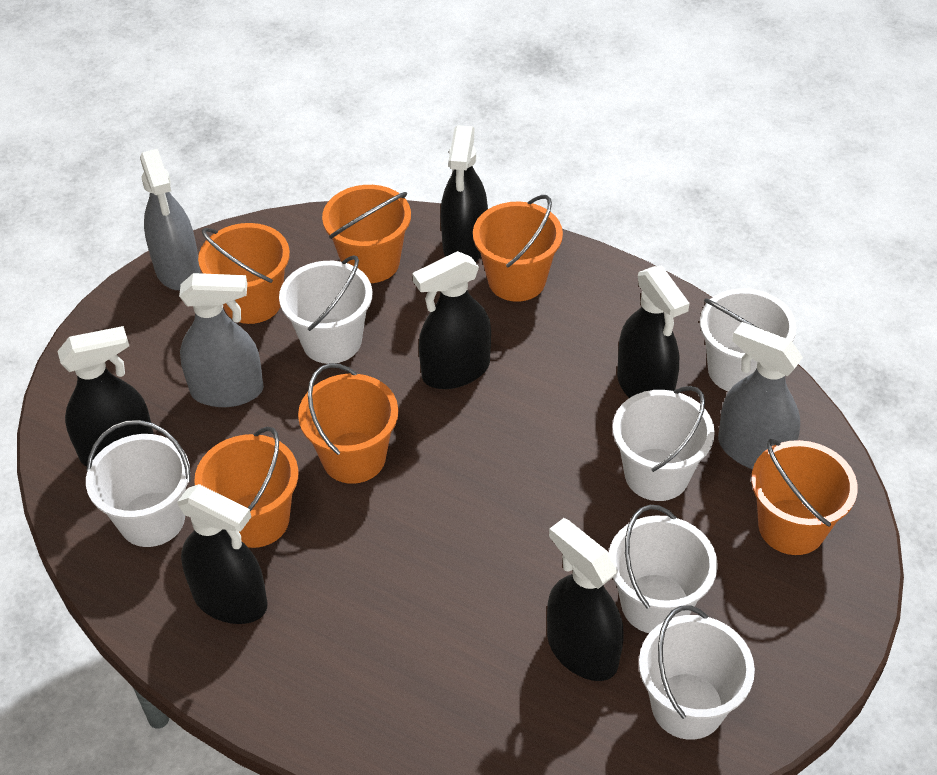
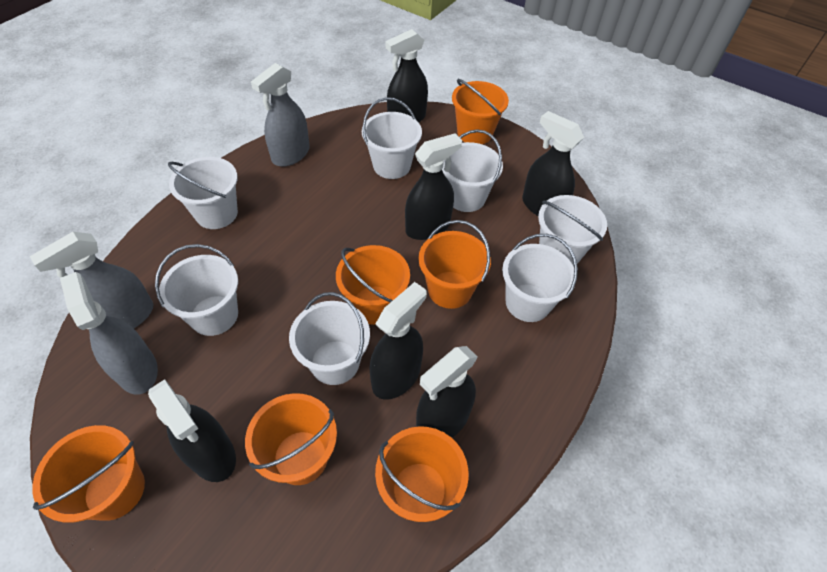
white bucket: 6 -> 7

